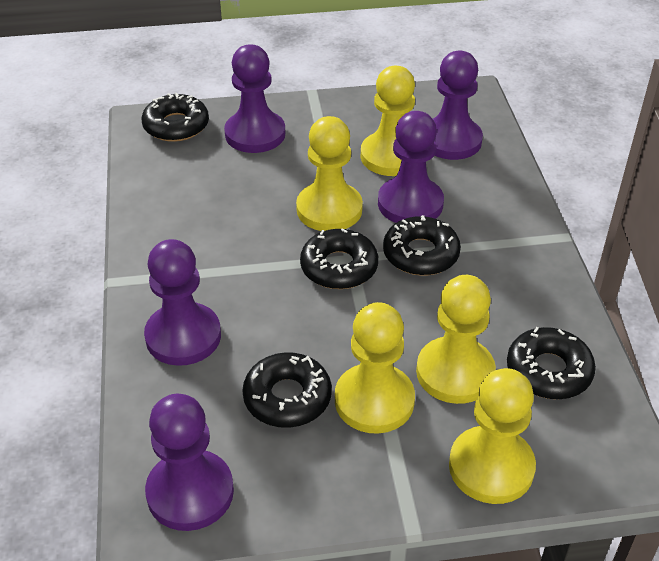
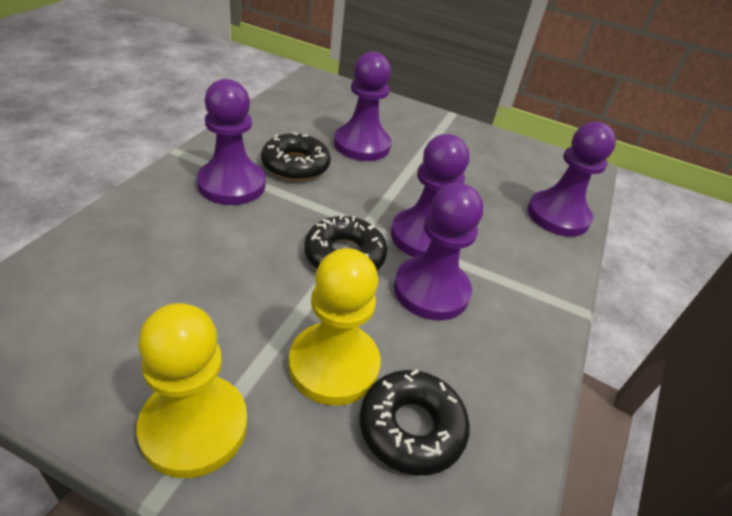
black donut: 5 -> 3
yellow pawn: 5 -> 2

